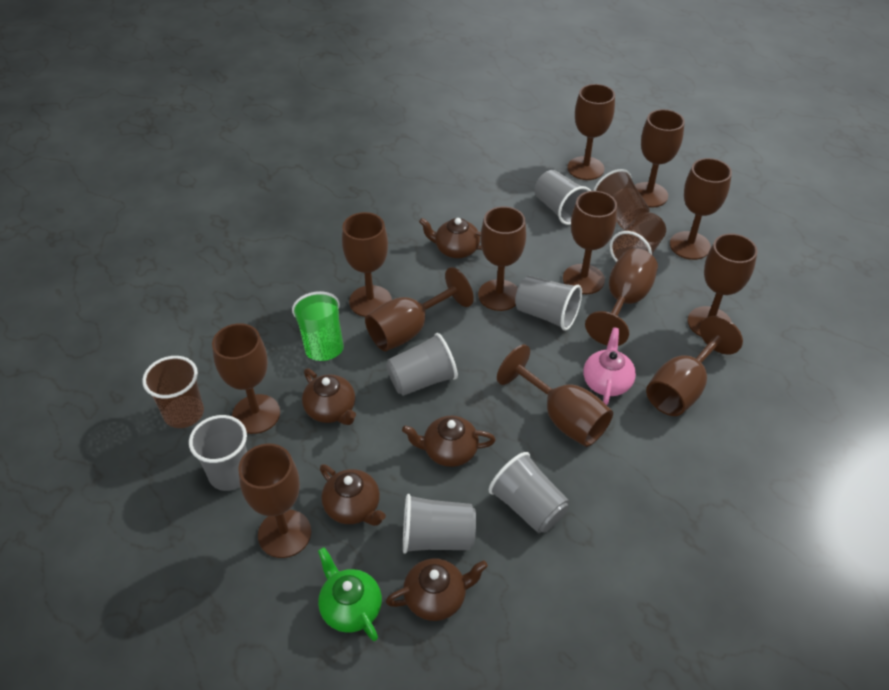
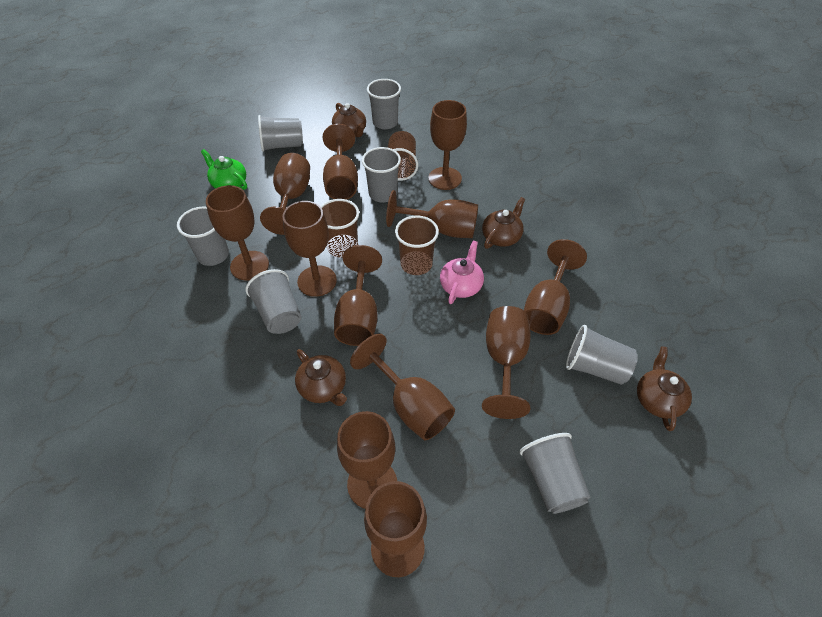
brown goblet: 13 -> 12
brown teapot: 5 -> 4
green cup: 1 -> 0
grey cup: 6 -> 7

